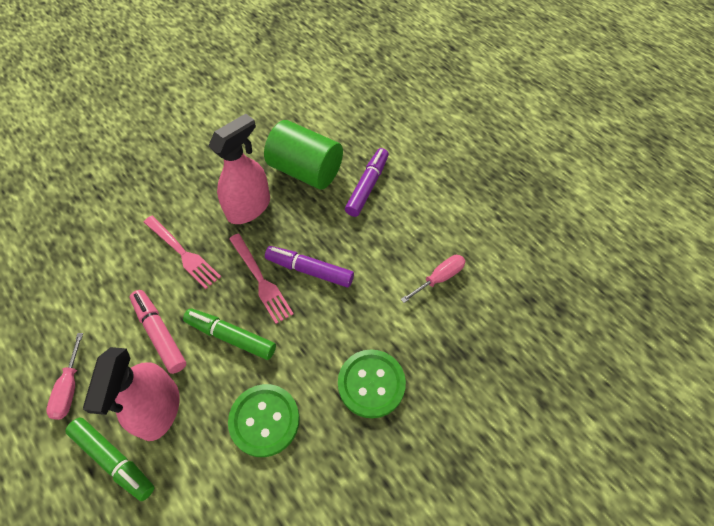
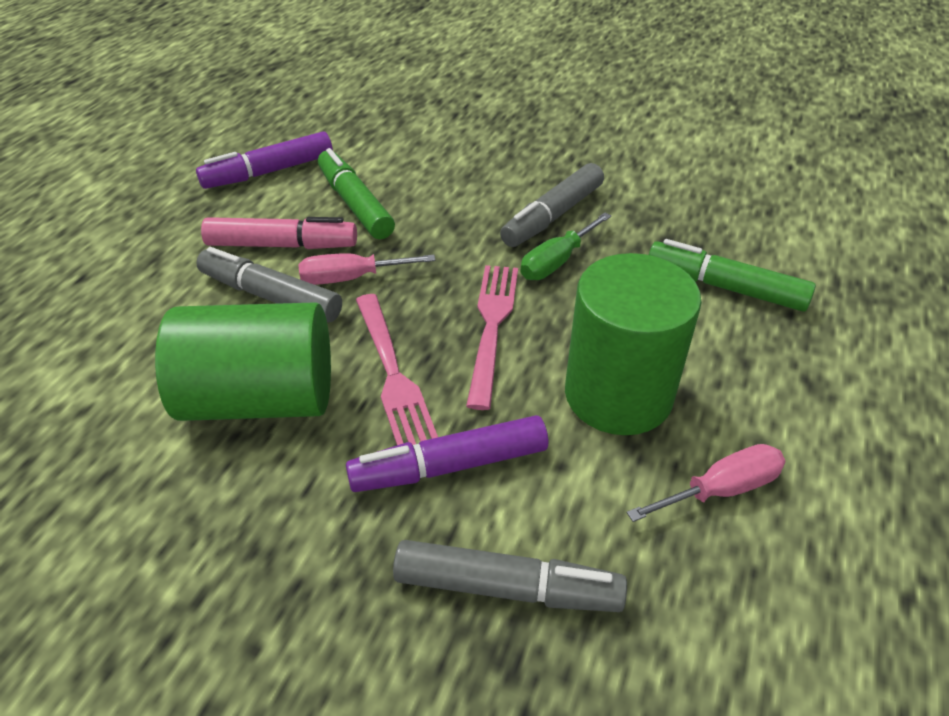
green button: 2 -> 0
green cylinder: 1 -> 2
green screwdriver: 0 -> 1
grey marker: 0 -> 3
pink spray bottle: 2 -> 0

